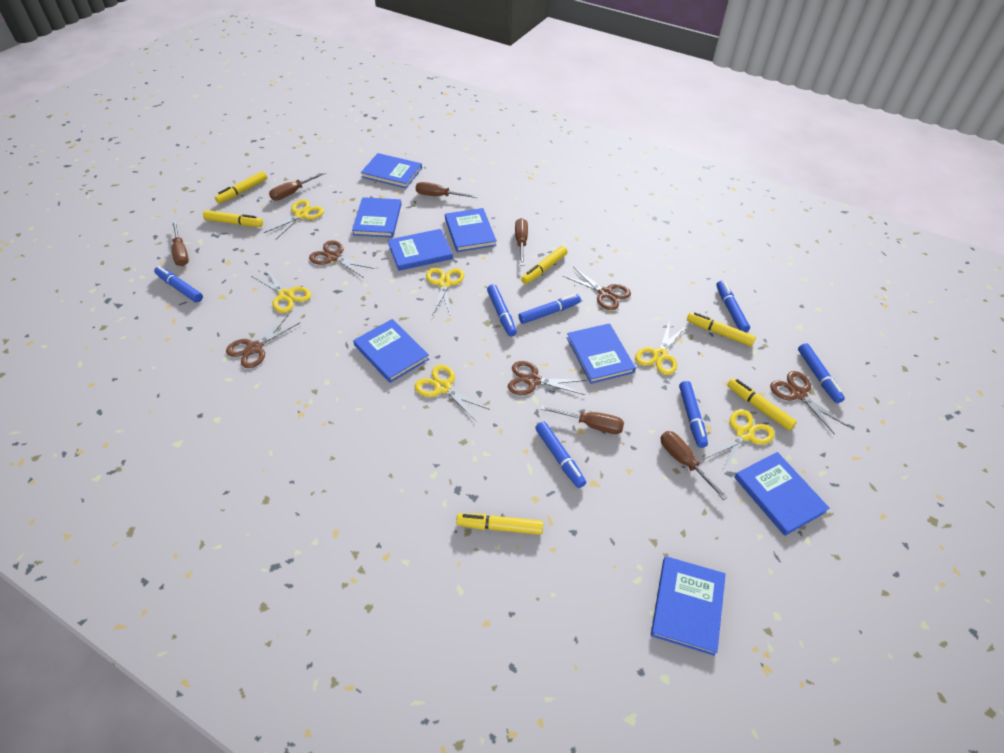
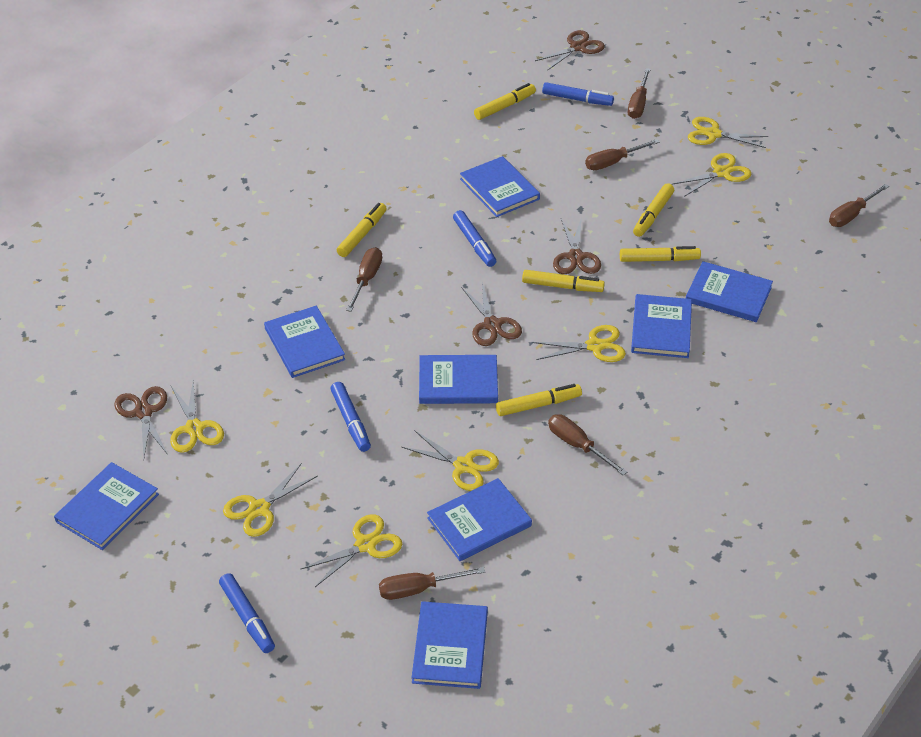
blue marker: 7 -> 4
brown scissors: 5 -> 4
yellow scissors: 6 -> 7

